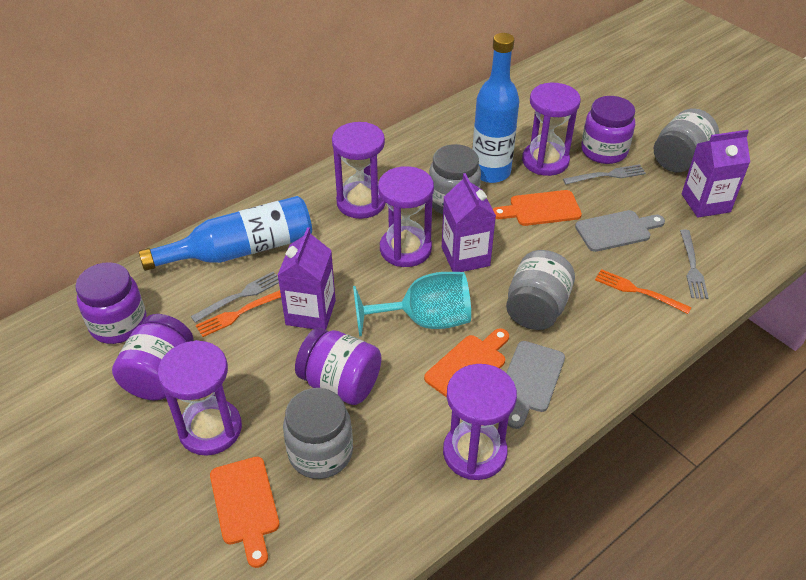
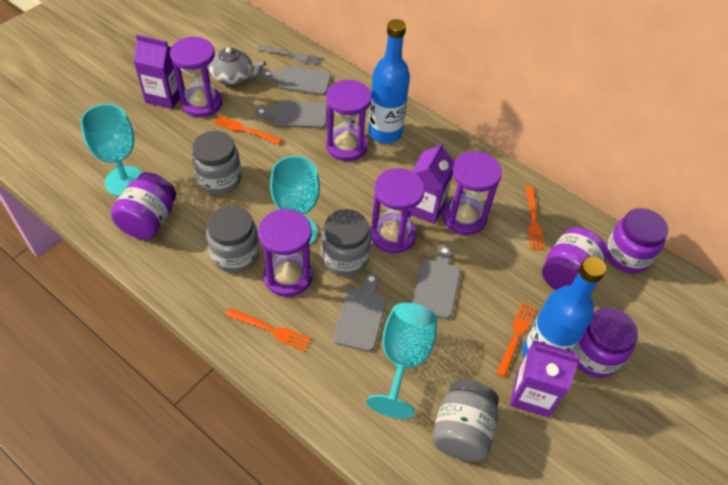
grey cutting board: 2 -> 4
grey fork: 3 -> 1
grey teapot: 0 -> 1
orange cutting board: 3 -> 0
orange fork: 2 -> 4
turquoise goblet: 1 -> 3

